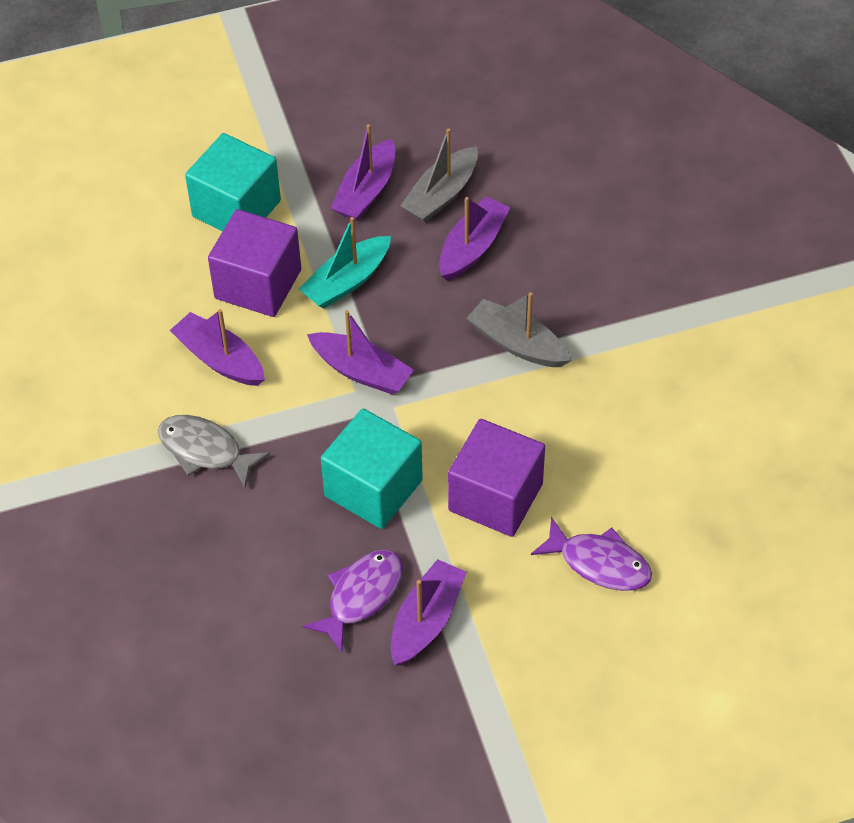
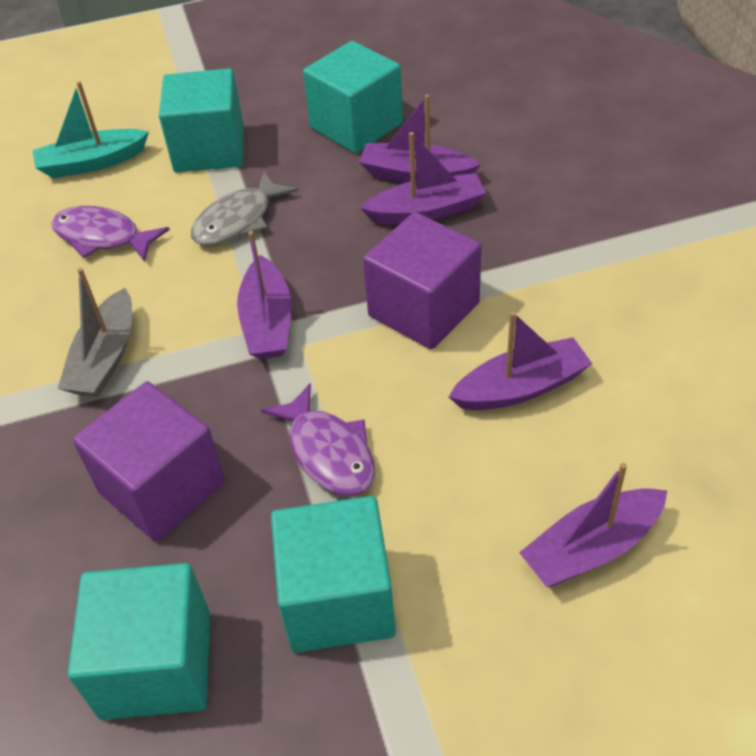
grey boat: 2 -> 1
turquoise cube: 2 -> 4

